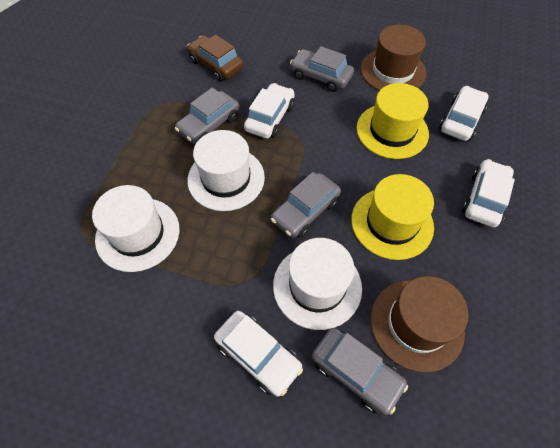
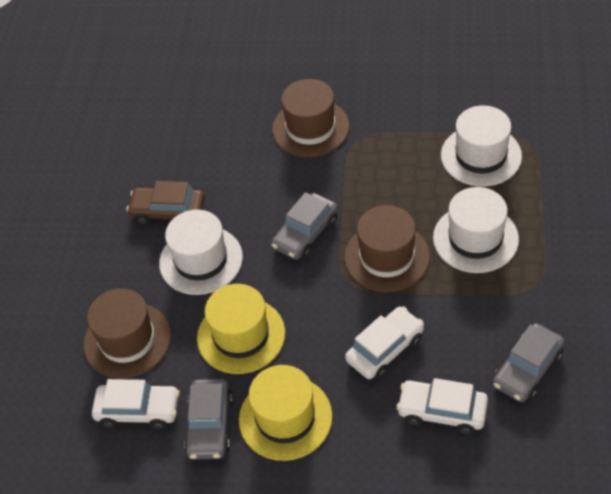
brown hat: 2 -> 3
grey car: 4 -> 3
white car: 4 -> 3

